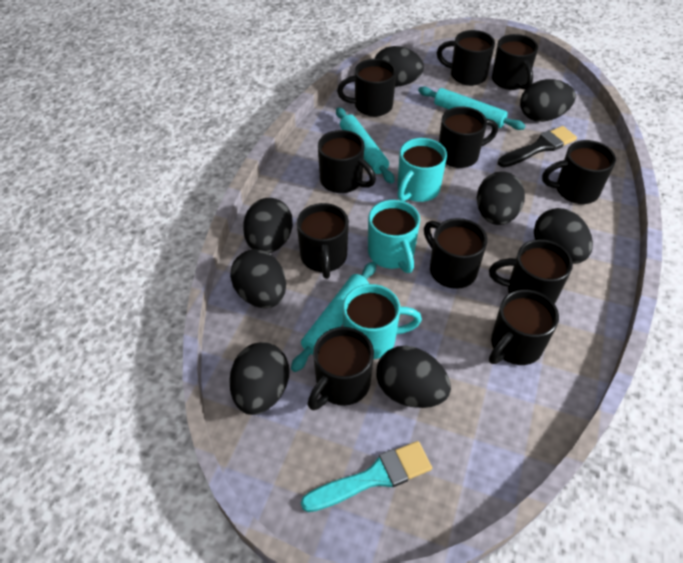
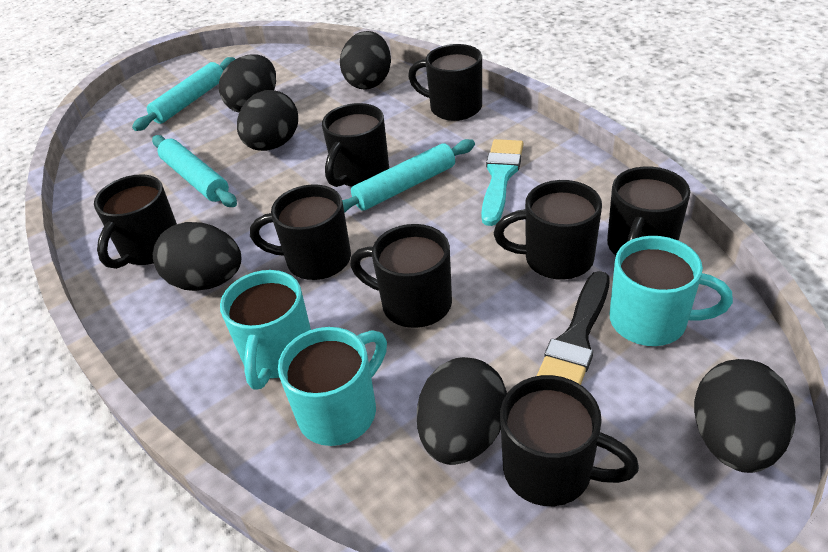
black egg: 8 -> 6
black mug: 11 -> 8

